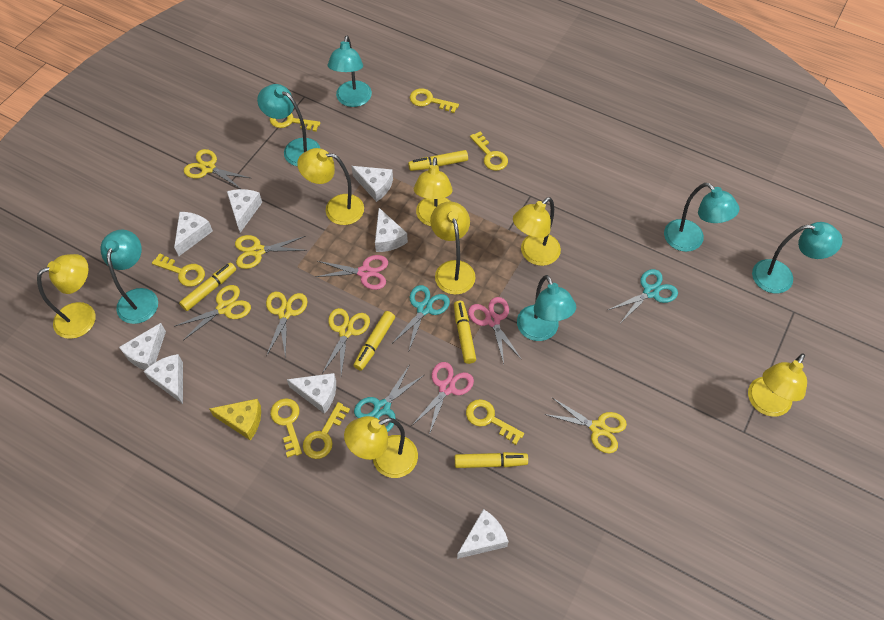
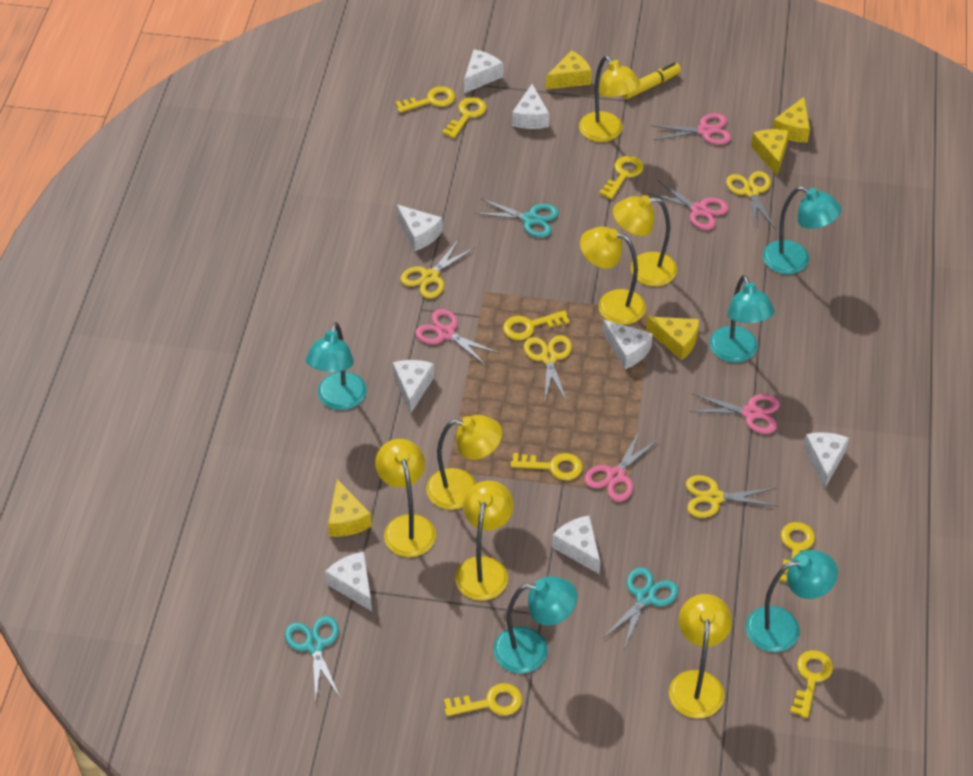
pink scissors: 3 -> 5
turquoise lamp: 6 -> 5
yellow cheese: 1 -> 5
yellow key: 7 -> 8
yellow marker: 5 -> 1
yellow scissors: 6 -> 4

